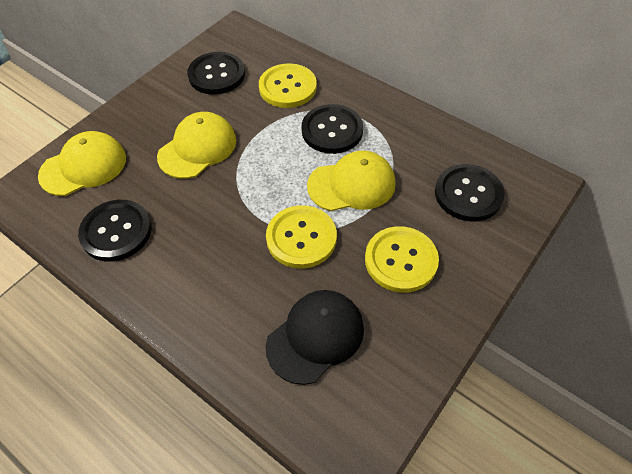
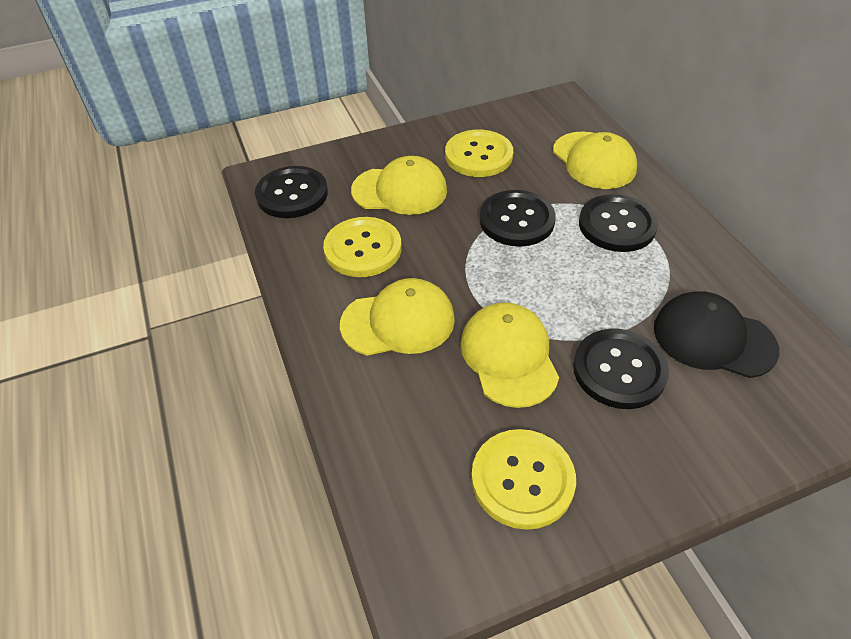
yellow cap: 3 -> 4

